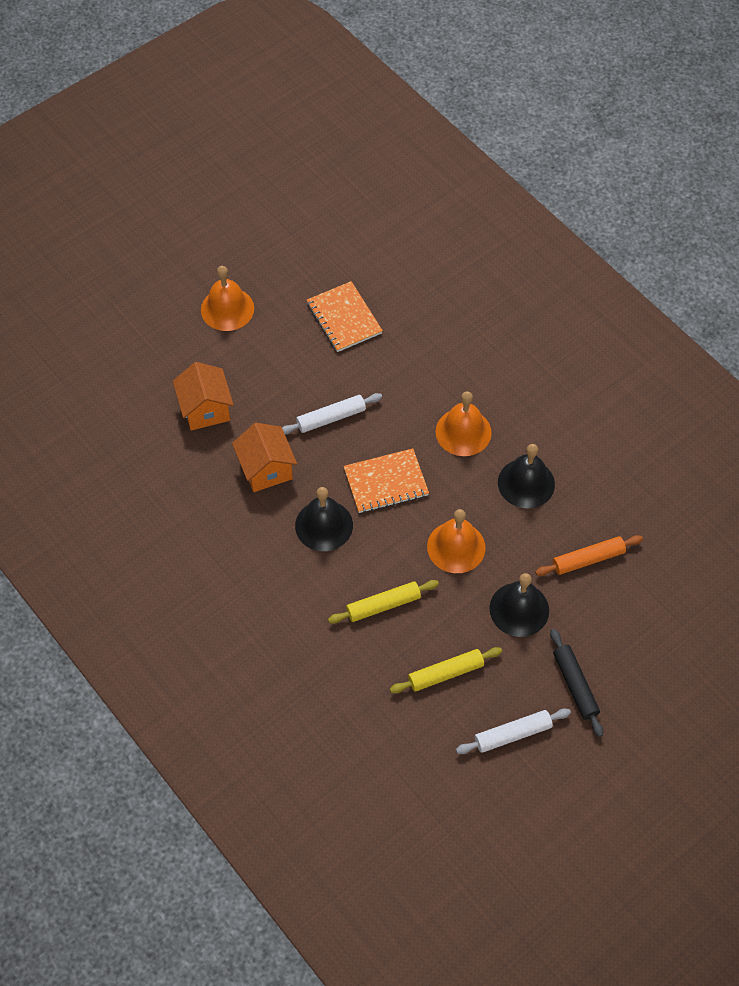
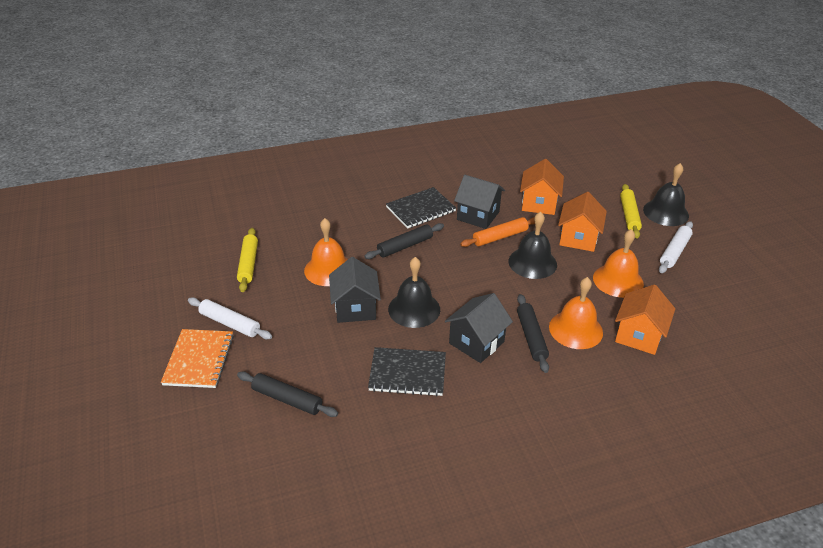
black house: 0 -> 3
black notebook: 0 -> 2
black rolling pin: 1 -> 3
orange house: 2 -> 3
orange notebook: 2 -> 1

